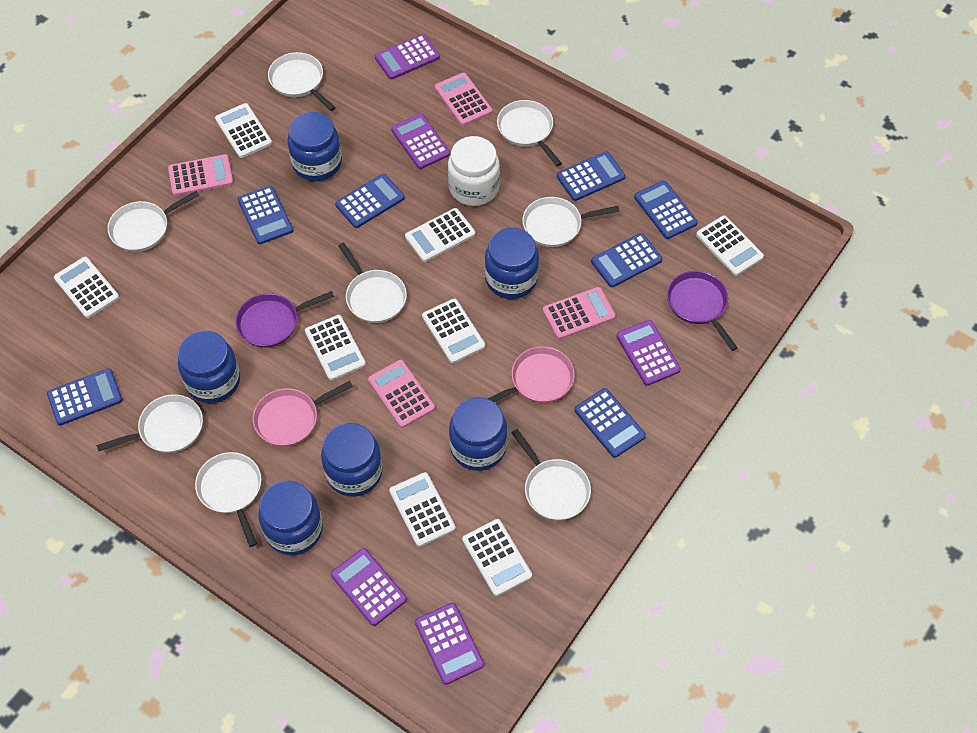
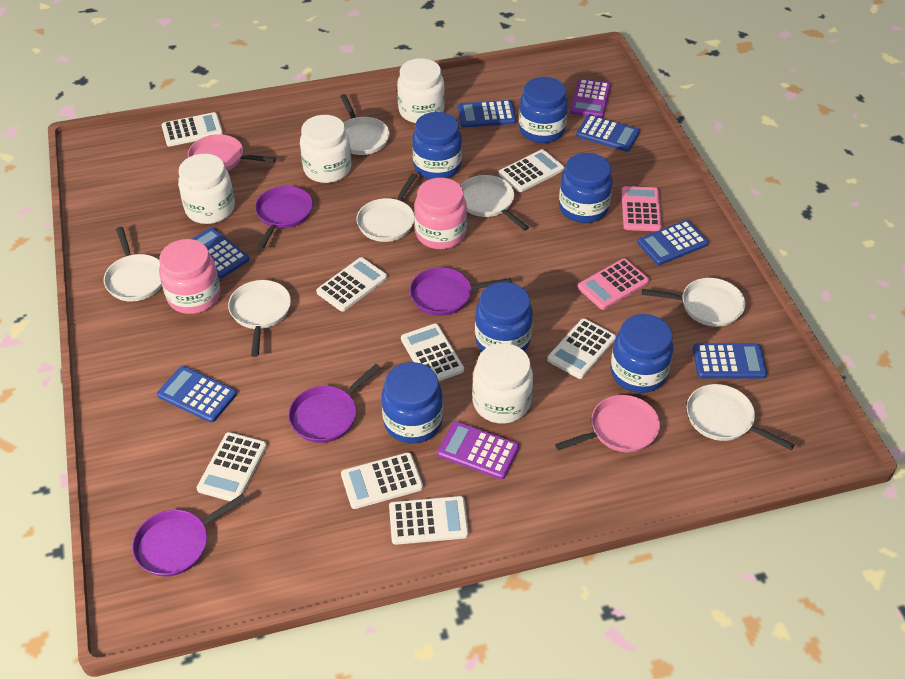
blue calculator: 7 -> 6
pink calculator: 4 -> 2
pink jar: 0 -> 2
purple calculator: 5 -> 2
purple pan: 2 -> 4
white jar: 1 -> 4
white pan: 8 -> 7

